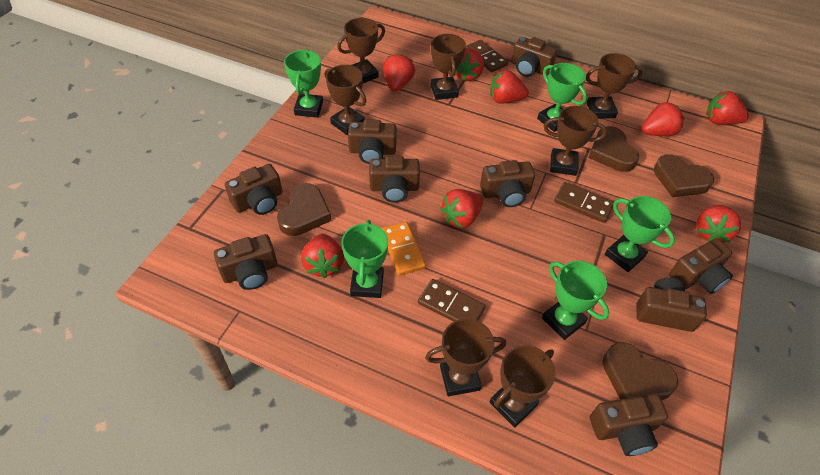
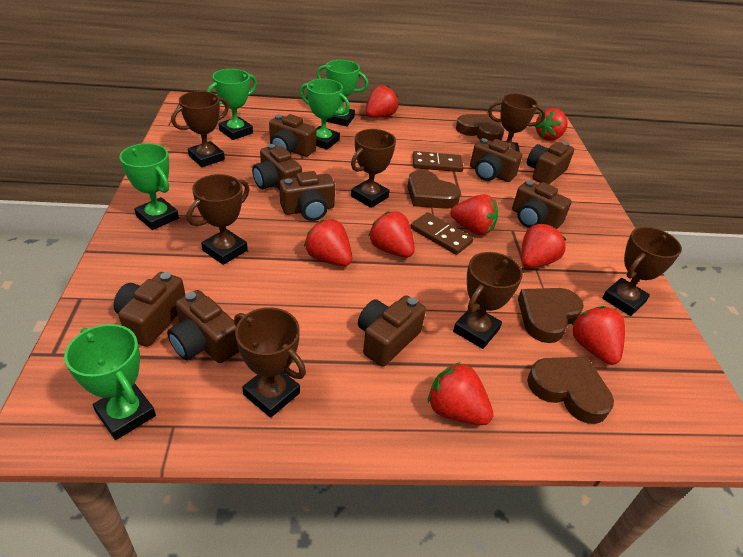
brown domino: 3 -> 2
orange domino: 1 -> 0

